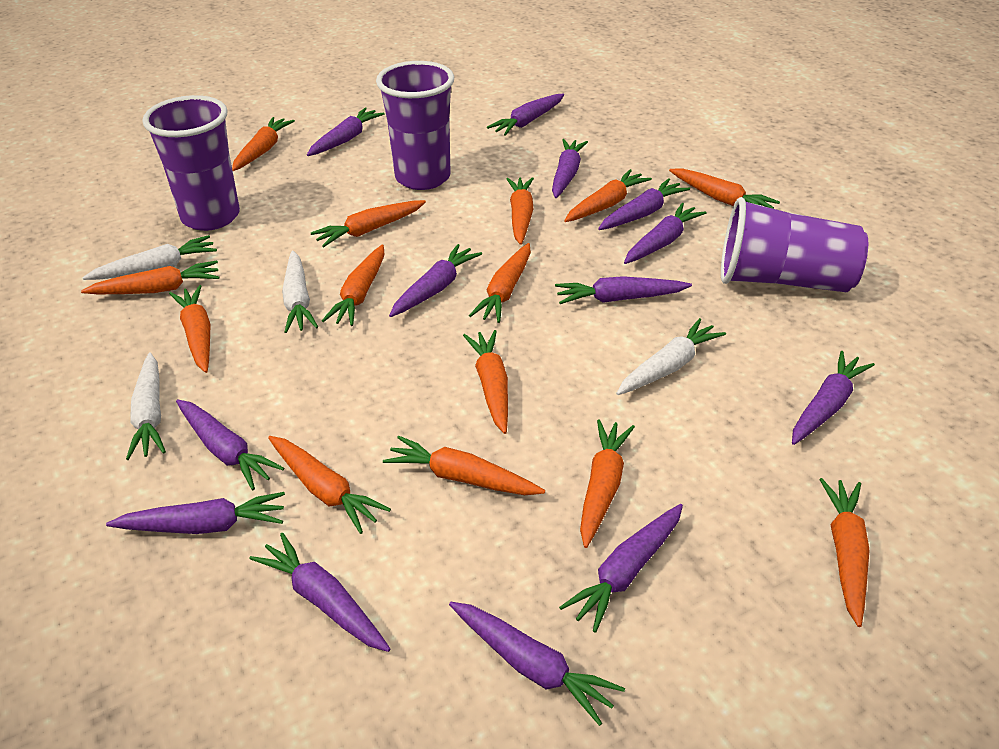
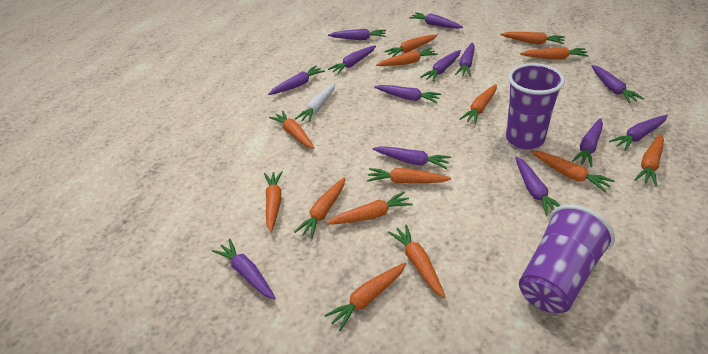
purple cup: 3 -> 2
white carrot: 4 -> 1

